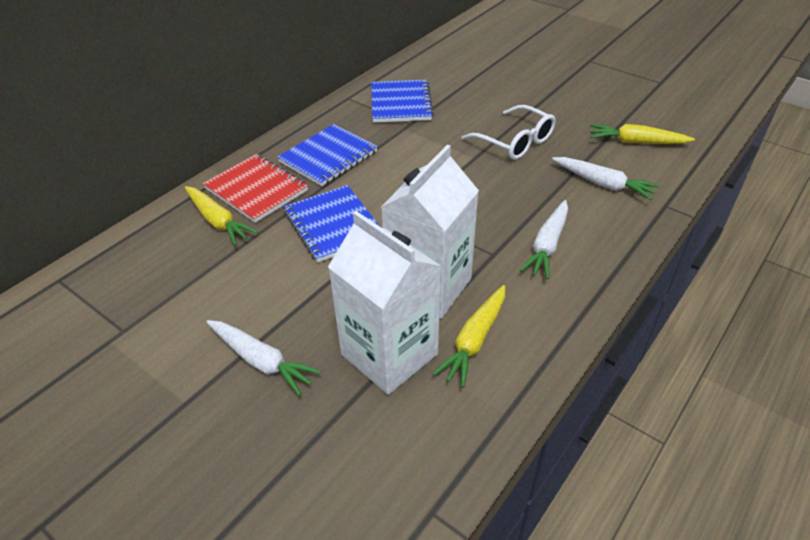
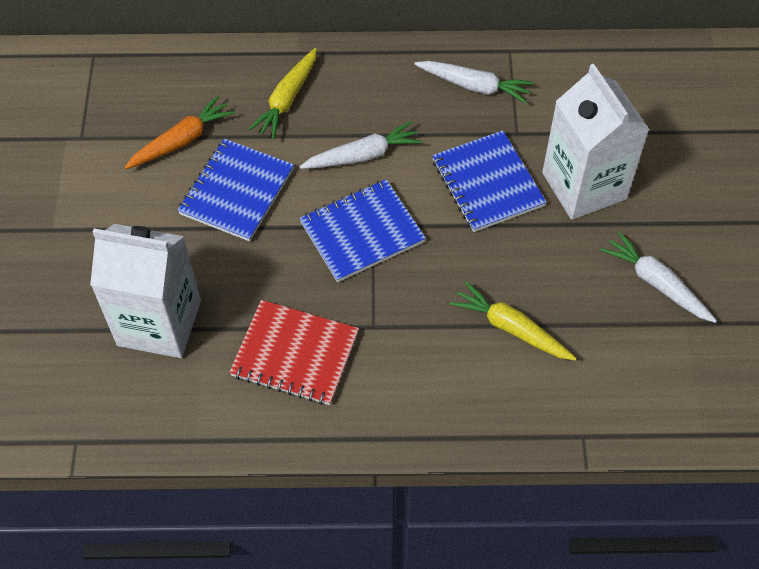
orange carrot: 0 -> 1
white glasses: 1 -> 0
yellow carrot: 3 -> 2

